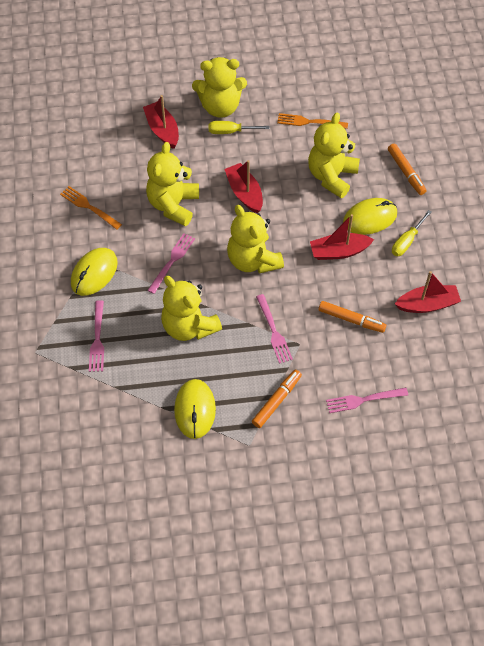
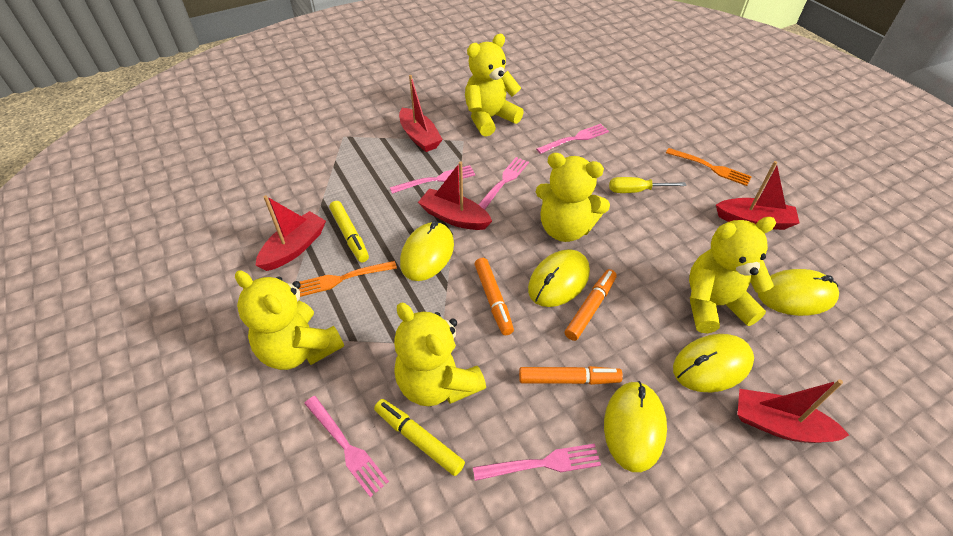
pink fork: 4 -> 5
red boat: 4 -> 5
yellow marker: 0 -> 2
yellow mouse: 3 -> 5
yellow screwdriver: 2 -> 1

